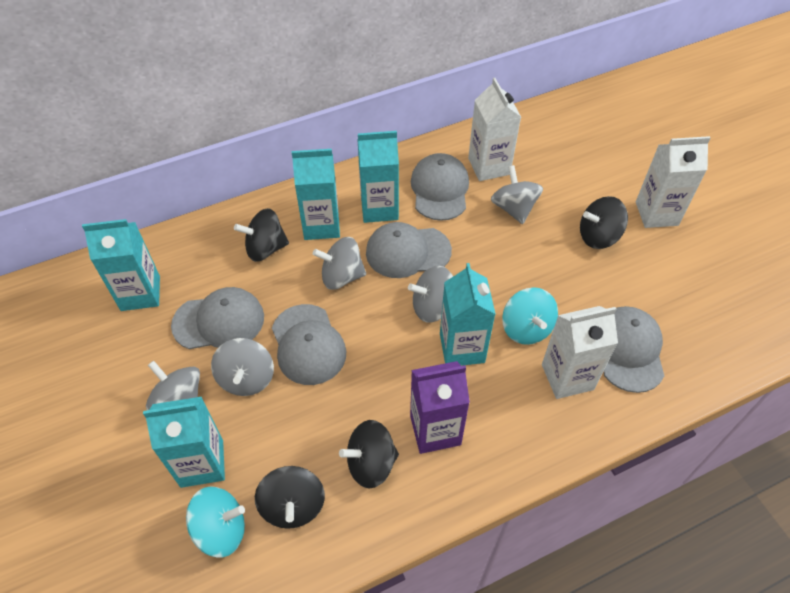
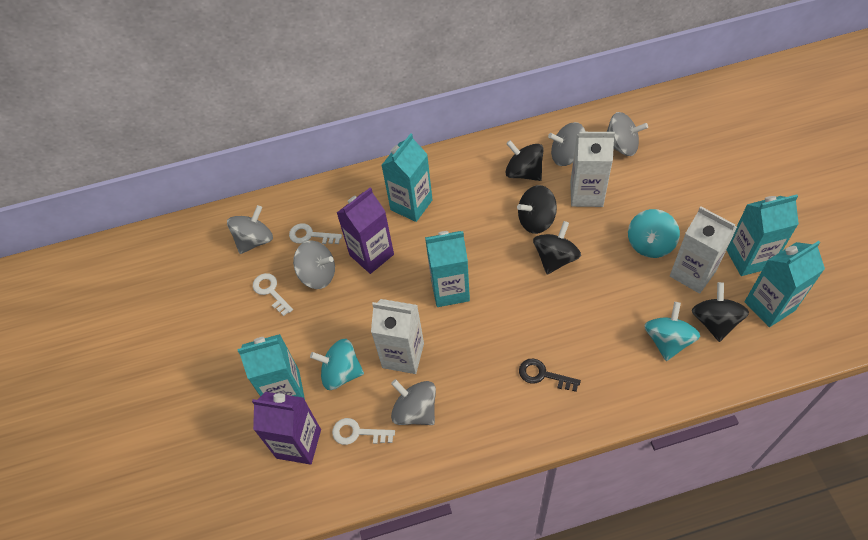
black key: 0 -> 1
grey cap: 5 -> 0
purple carton: 1 -> 2
turquoise spinning top: 2 -> 3
white key: 0 -> 3

